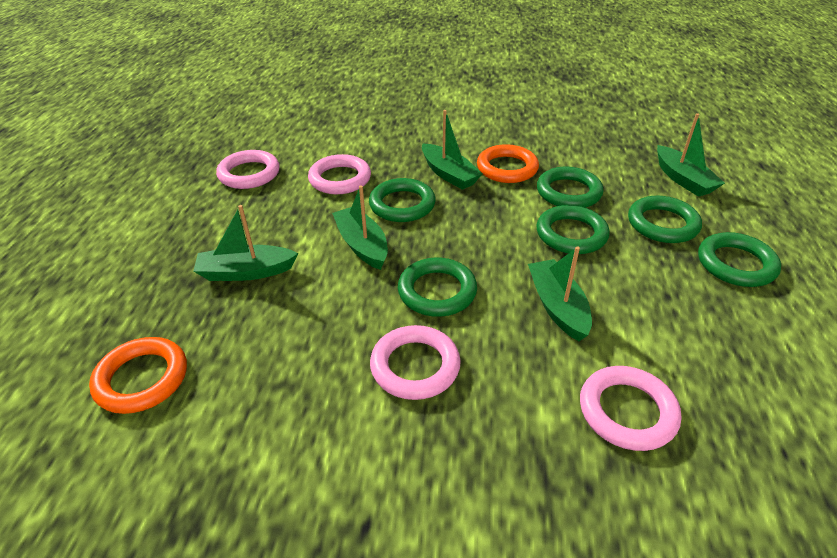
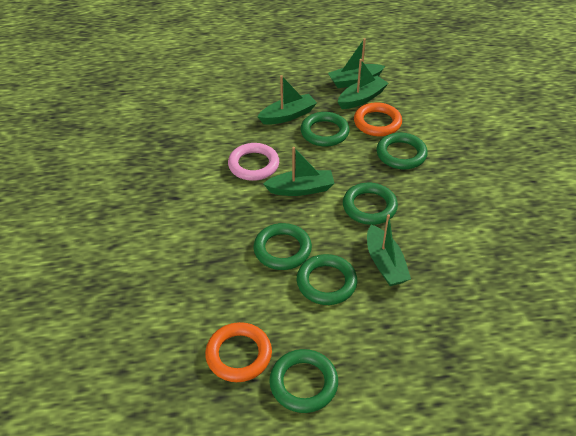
pink ring: 4 -> 1

